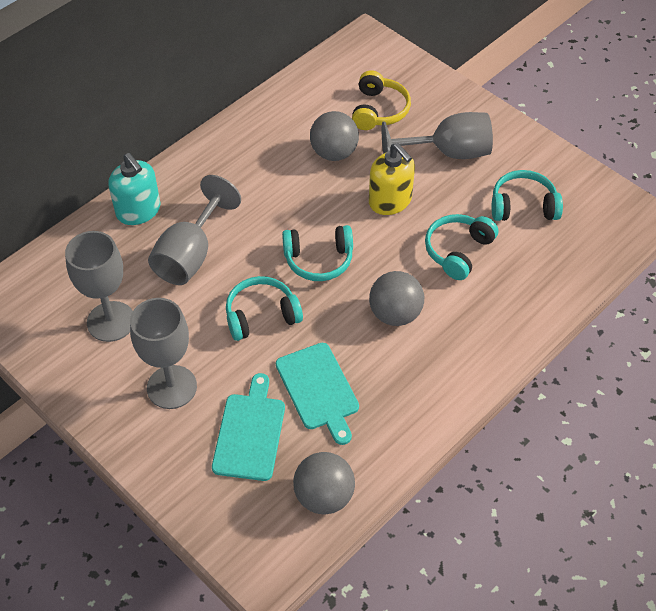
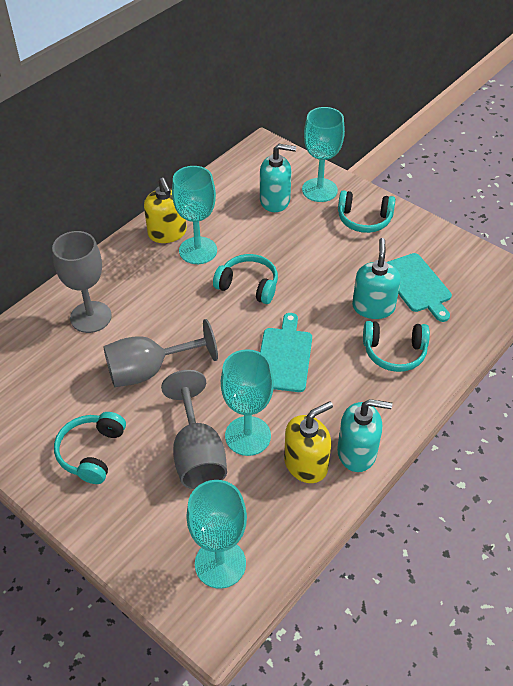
grey ball: 3 -> 0
grey goblet: 4 -> 3
turquoise goblet: 0 -> 4
turquoise soap dispenser: 1 -> 3
yellow headphones: 1 -> 0
yellow soap dispenser: 1 -> 2

